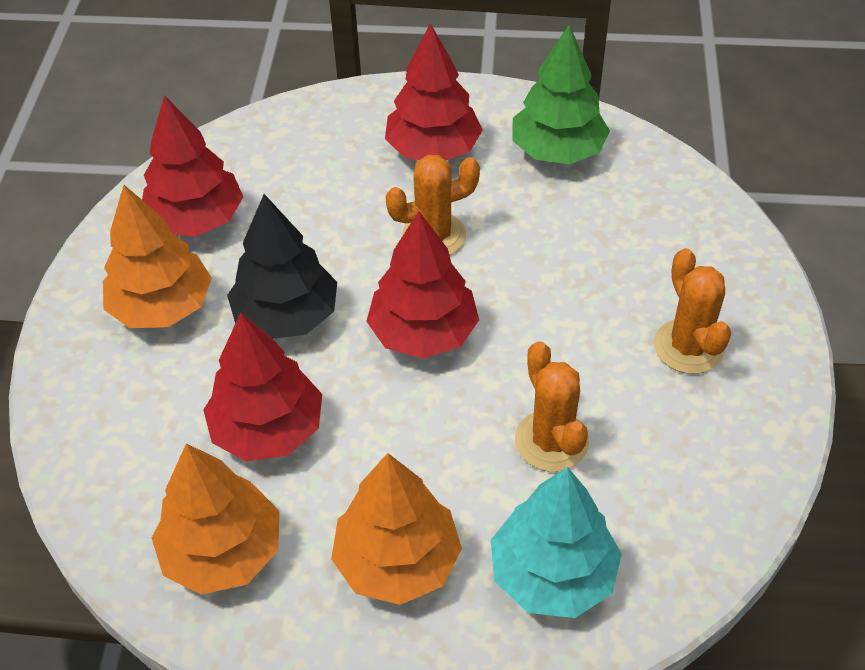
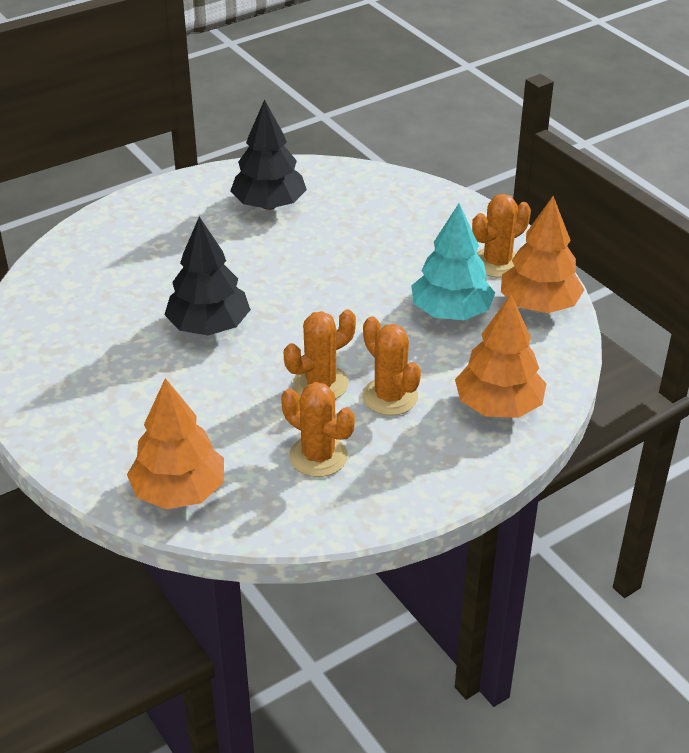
black tree: 1 -> 2
green tree: 1 -> 0
orange cactus: 3 -> 4
red tree: 4 -> 0

